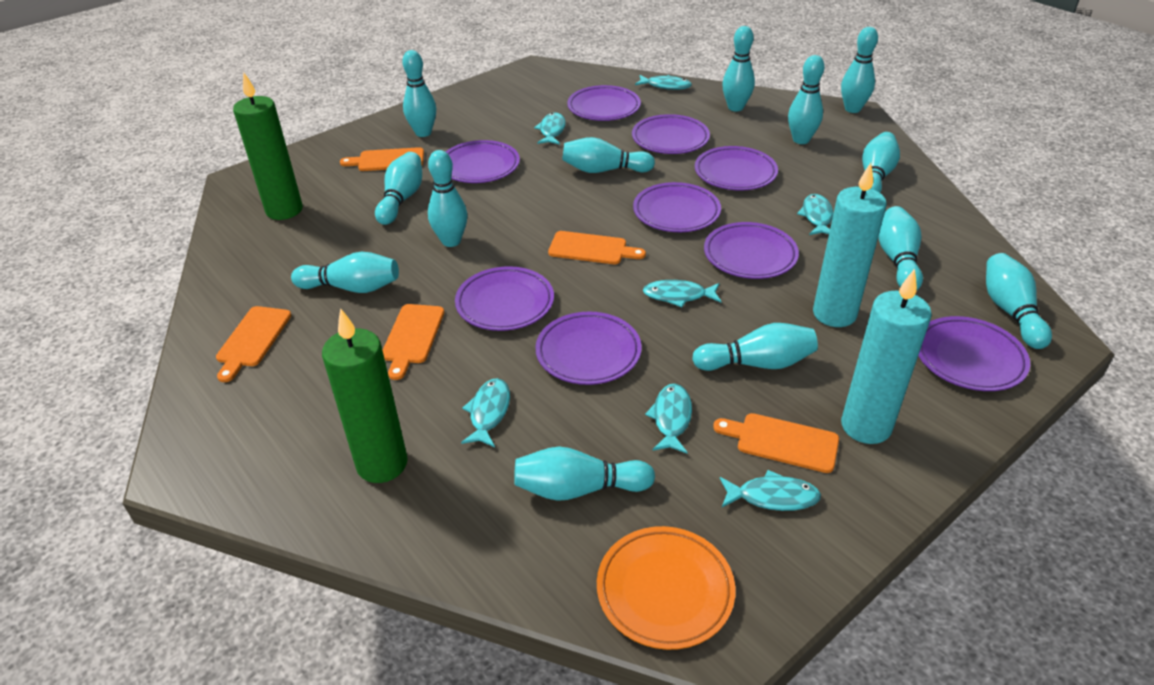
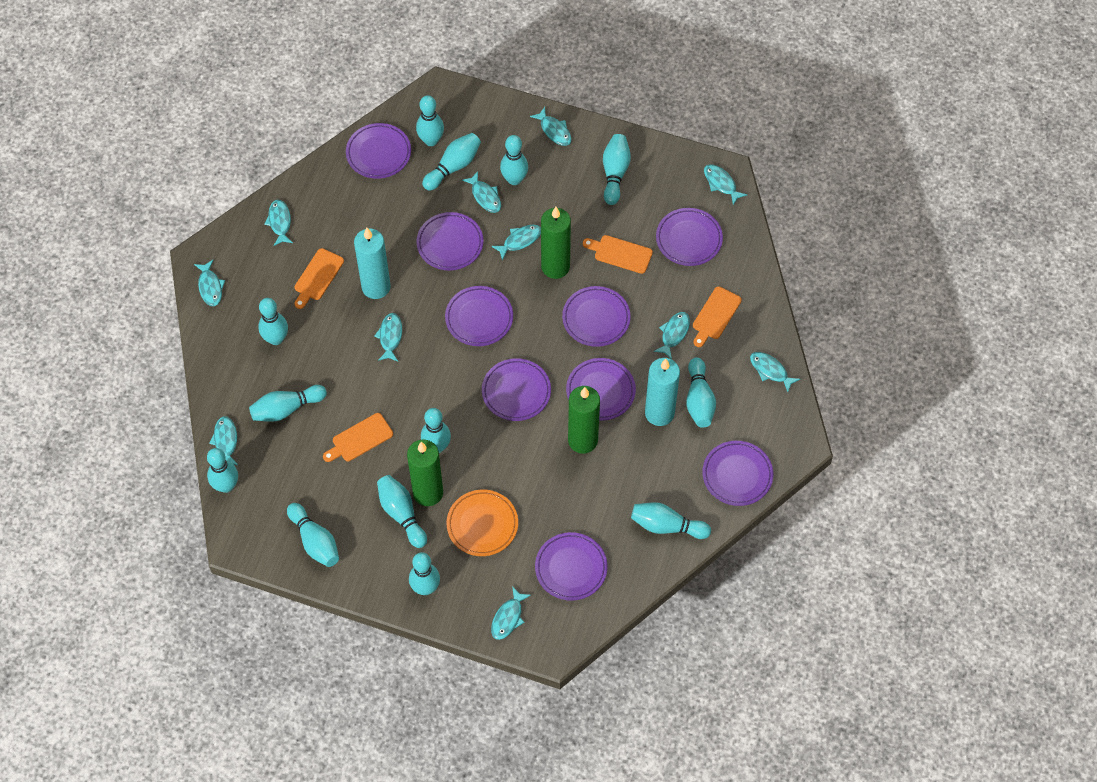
green candle: 2 -> 3
orange cutting board: 5 -> 4
turquoise fish: 7 -> 11

